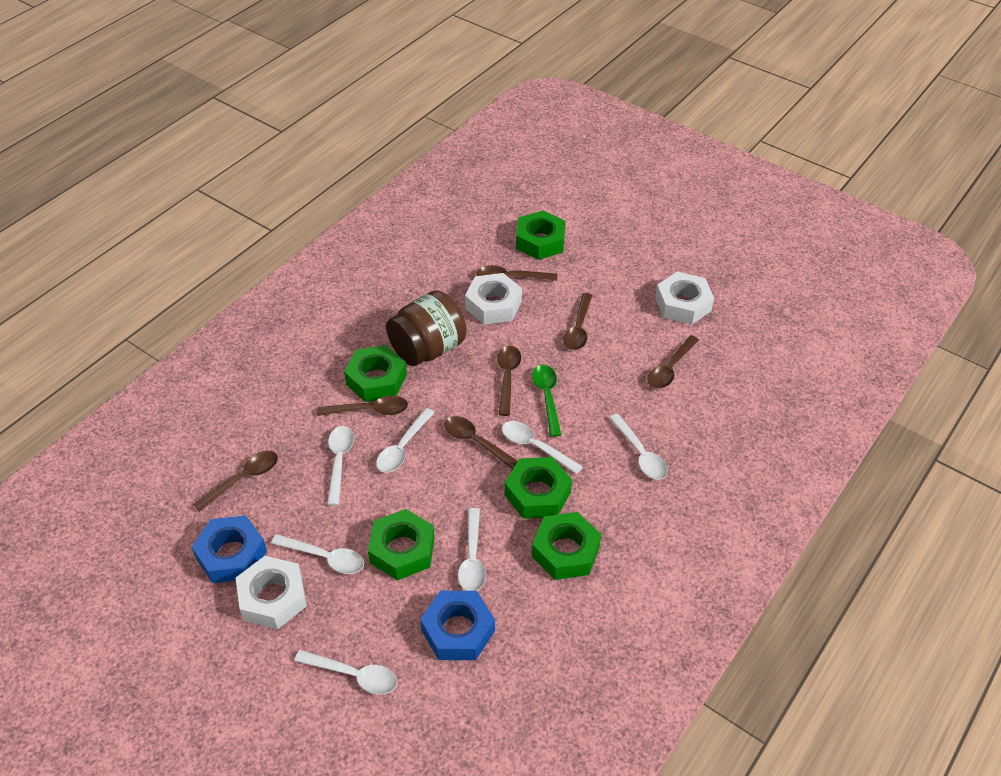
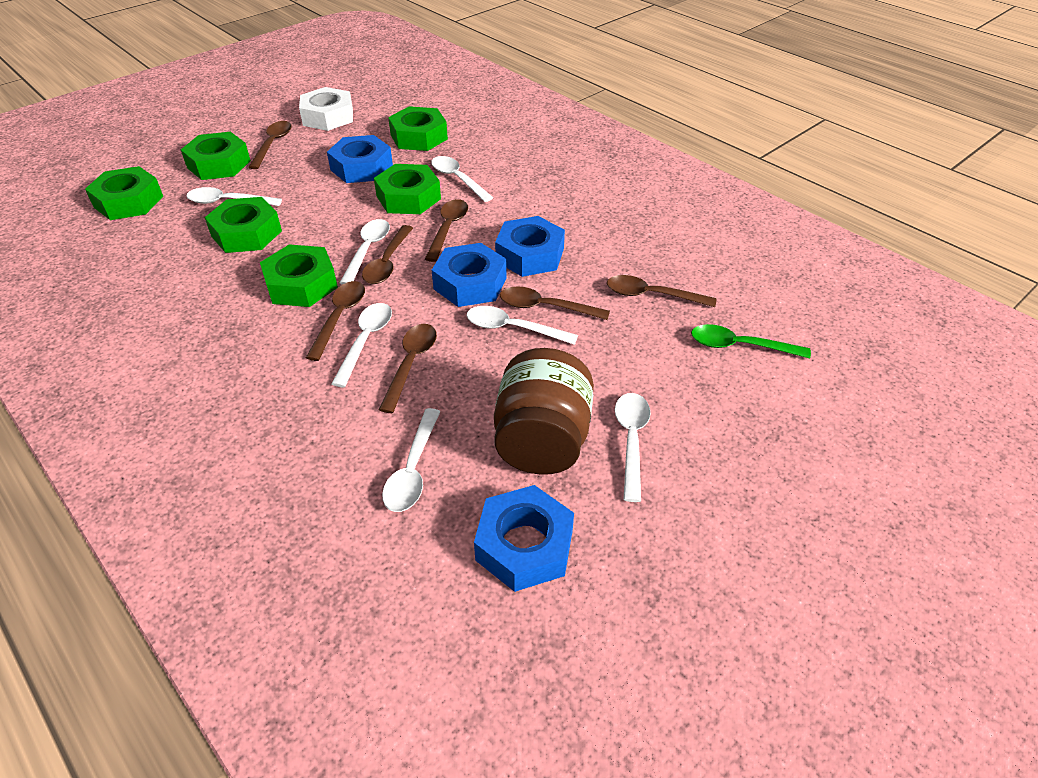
blue nut: 2 -> 4
green nut: 5 -> 6
white nut: 3 -> 1

